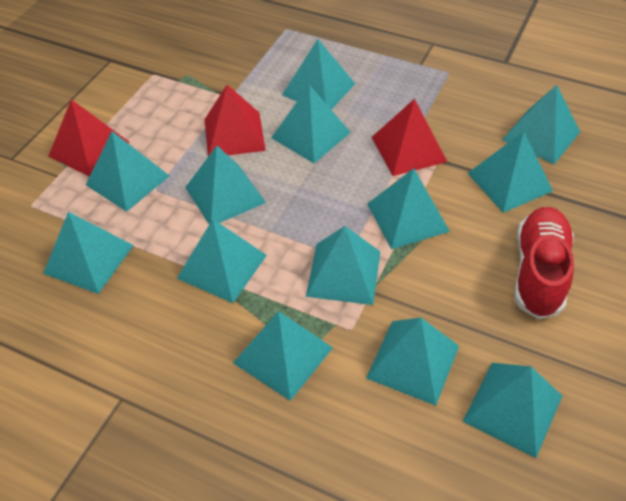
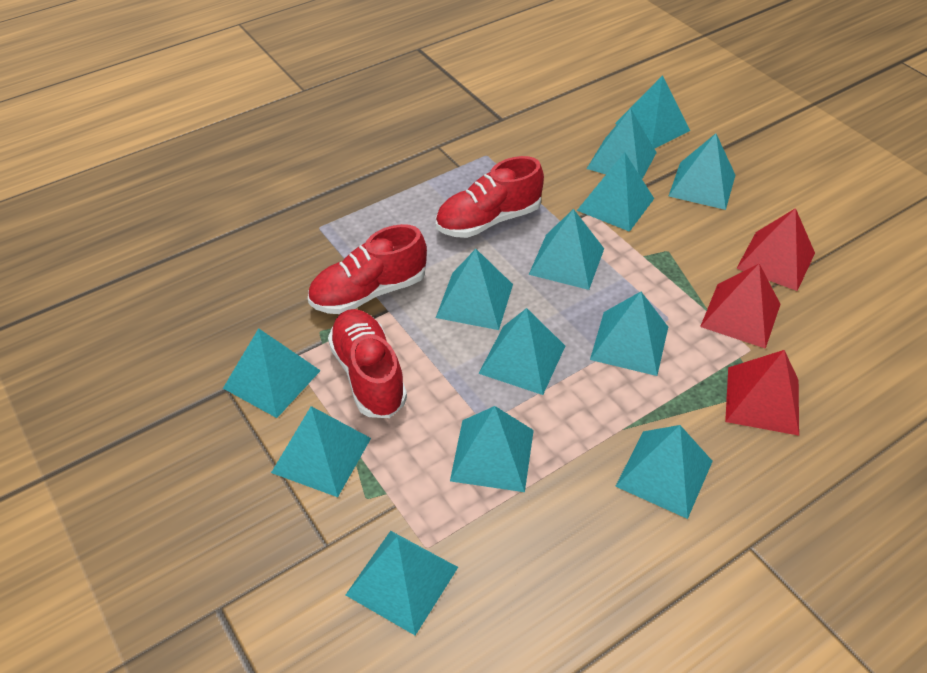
red shoe: 1 -> 3

